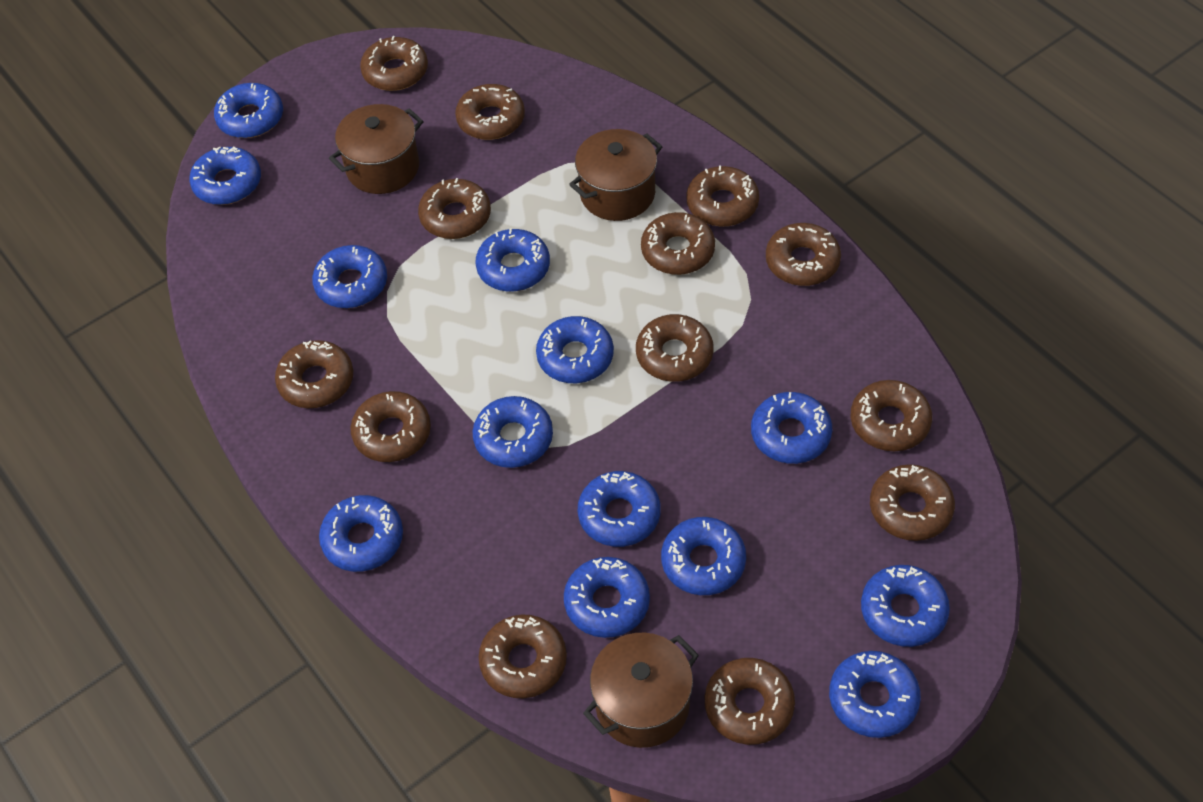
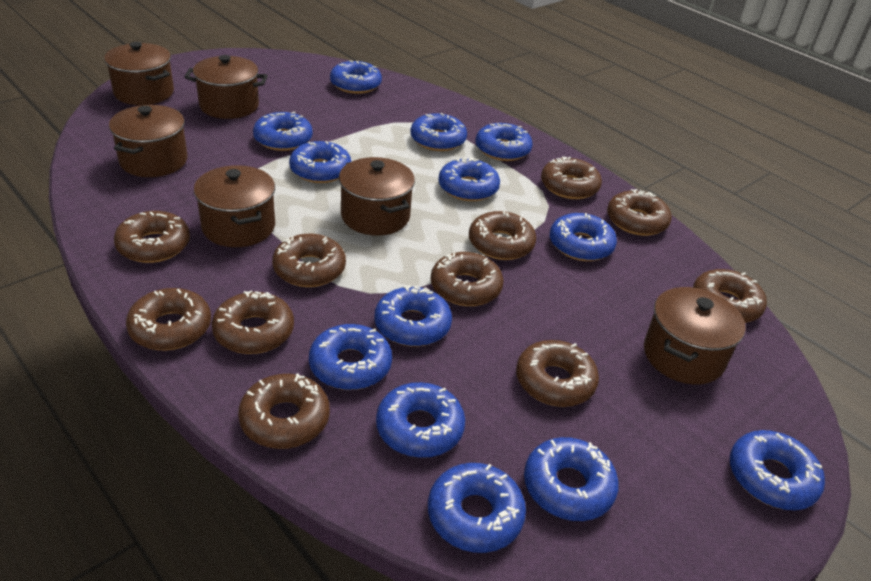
brown donut: 13 -> 11
brown pot: 3 -> 6

